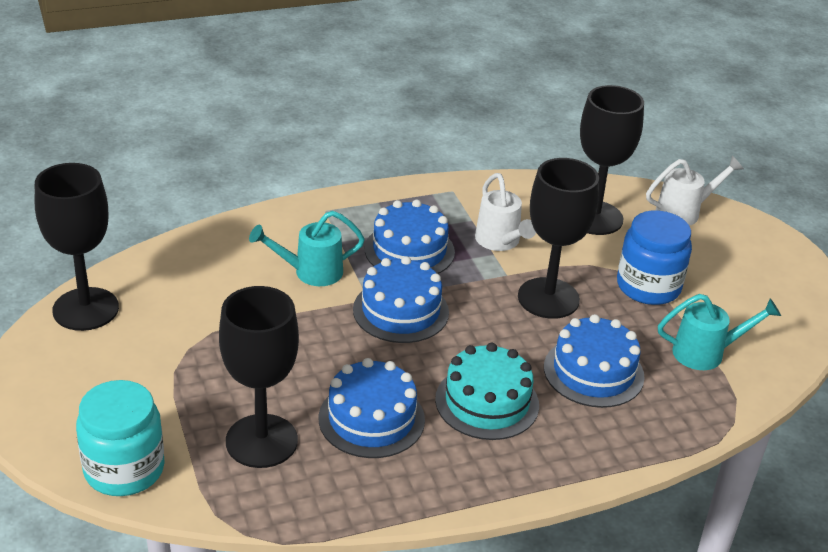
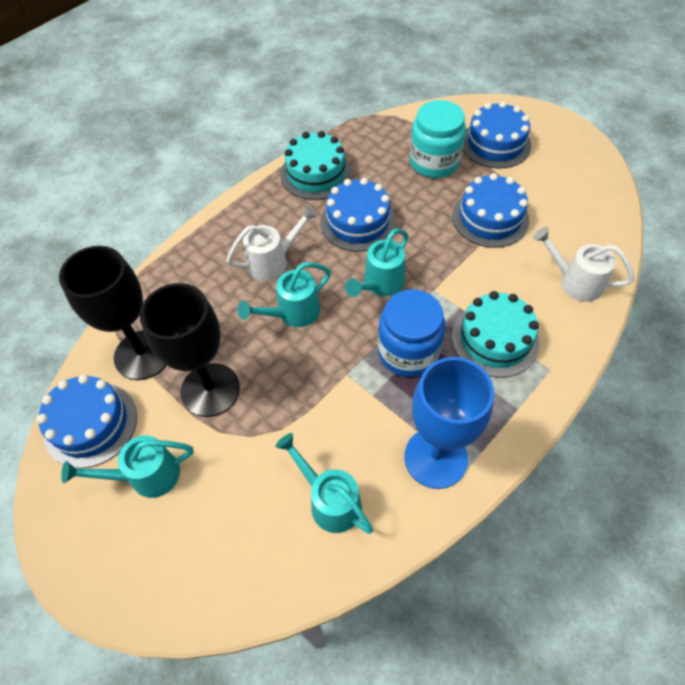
black goblet: 4 -> 2
blue goblet: 0 -> 1
turquoise cake: 1 -> 2
turquoise watering can: 2 -> 4

